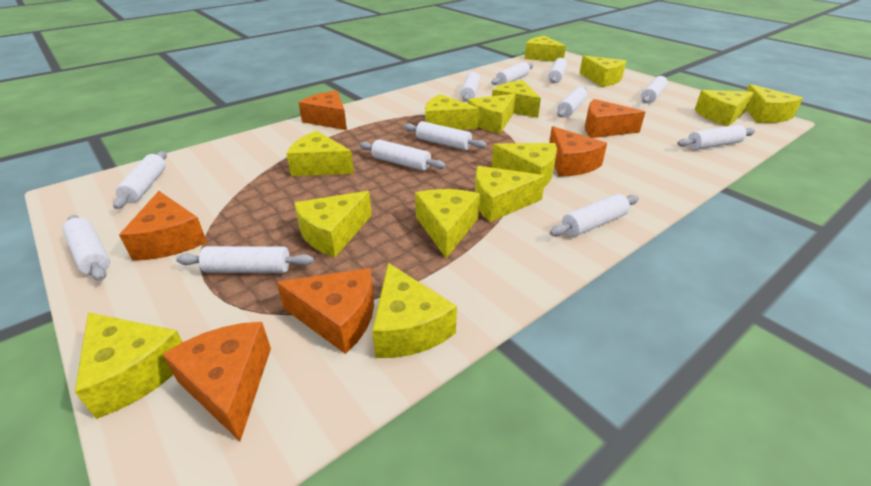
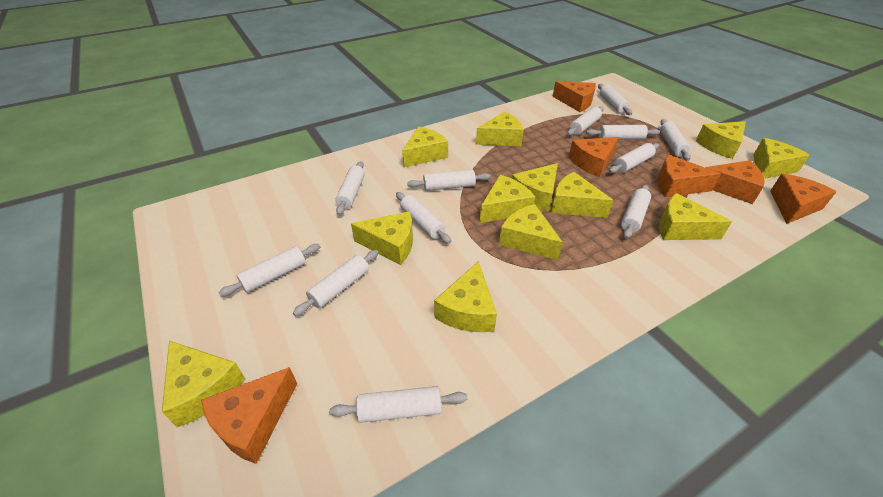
yellow cheese: 14 -> 12

